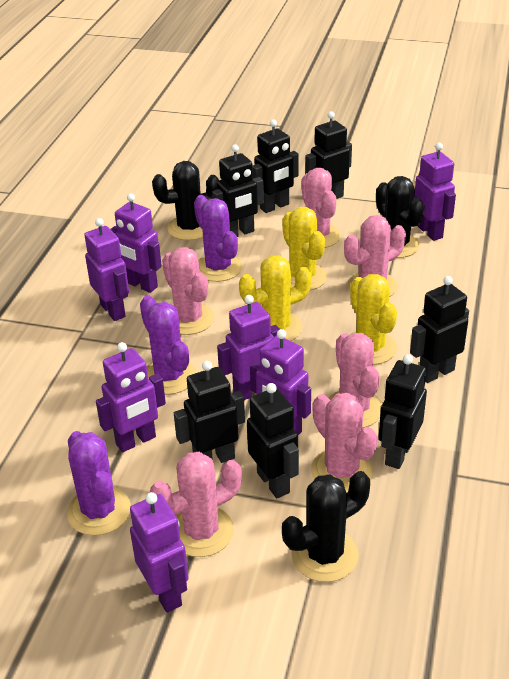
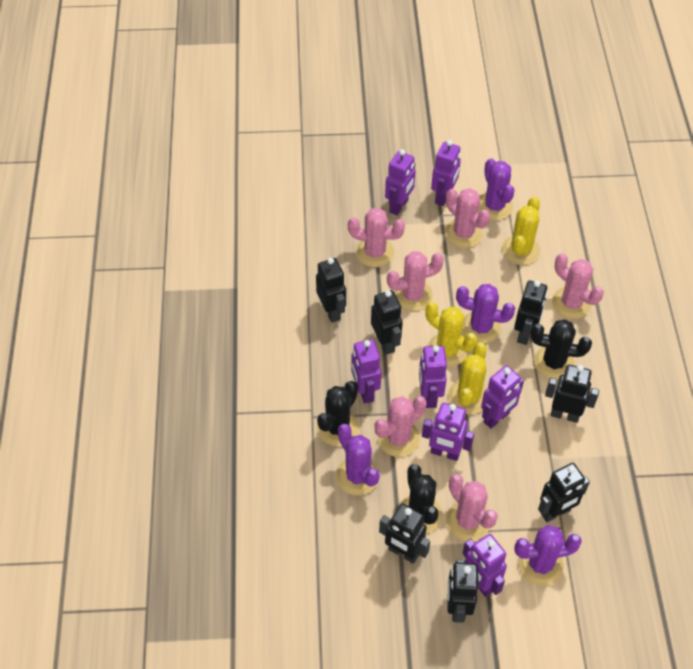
purple cactus: 3 -> 4

